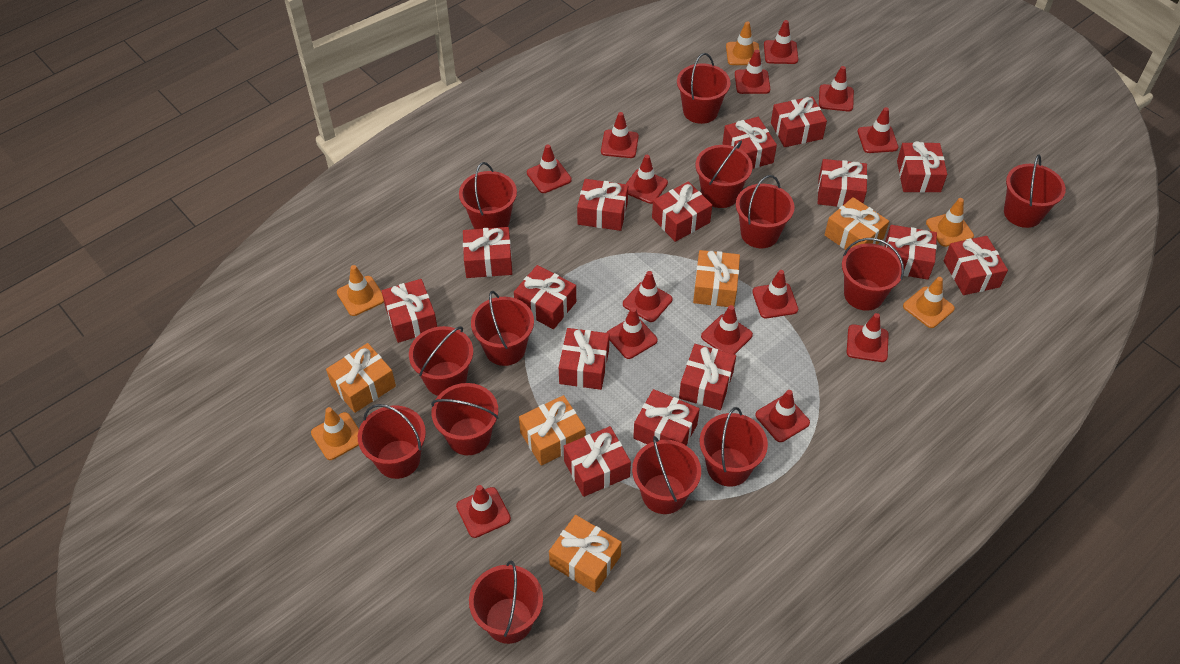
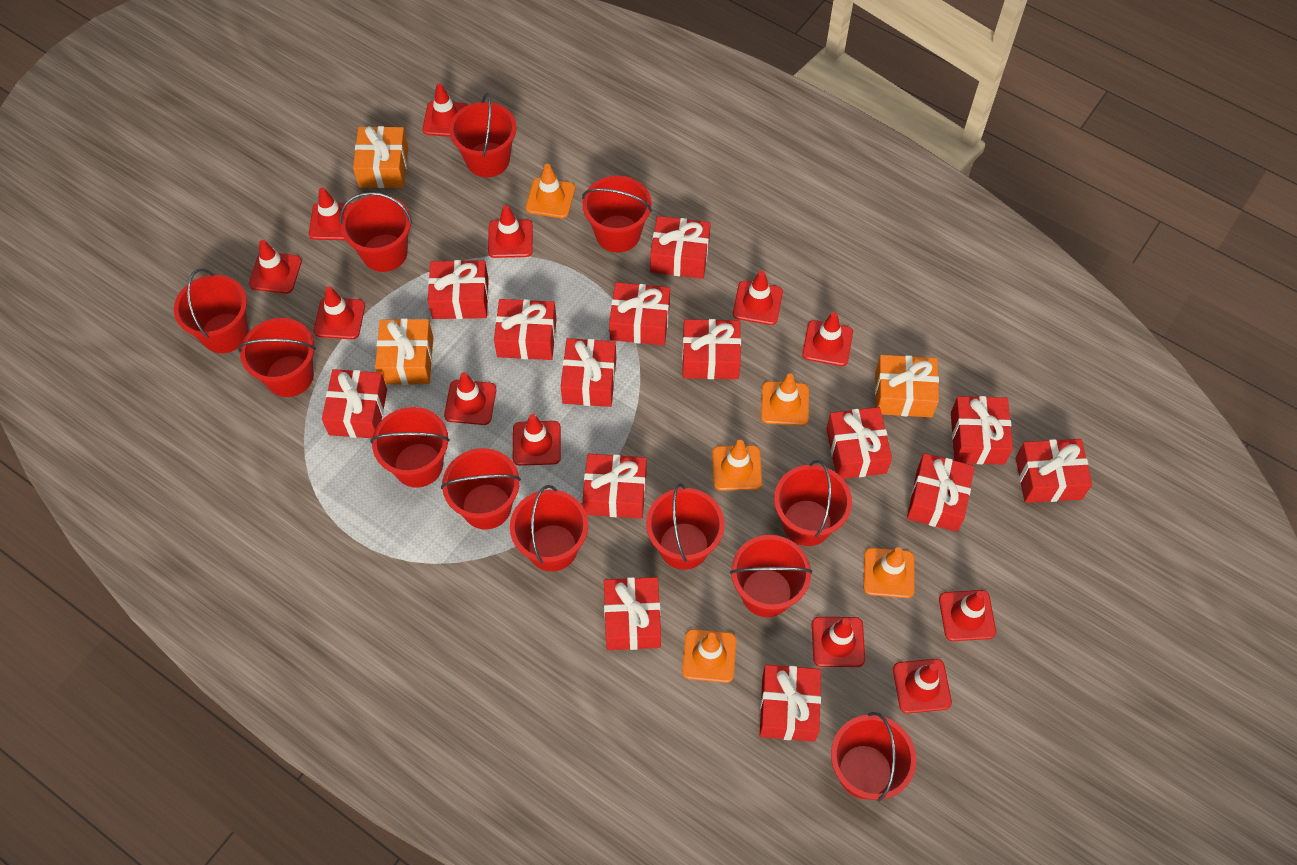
orange gift: 5 -> 3
red bucket: 13 -> 12
red gift: 15 -> 14
red traffic cone: 14 -> 12

